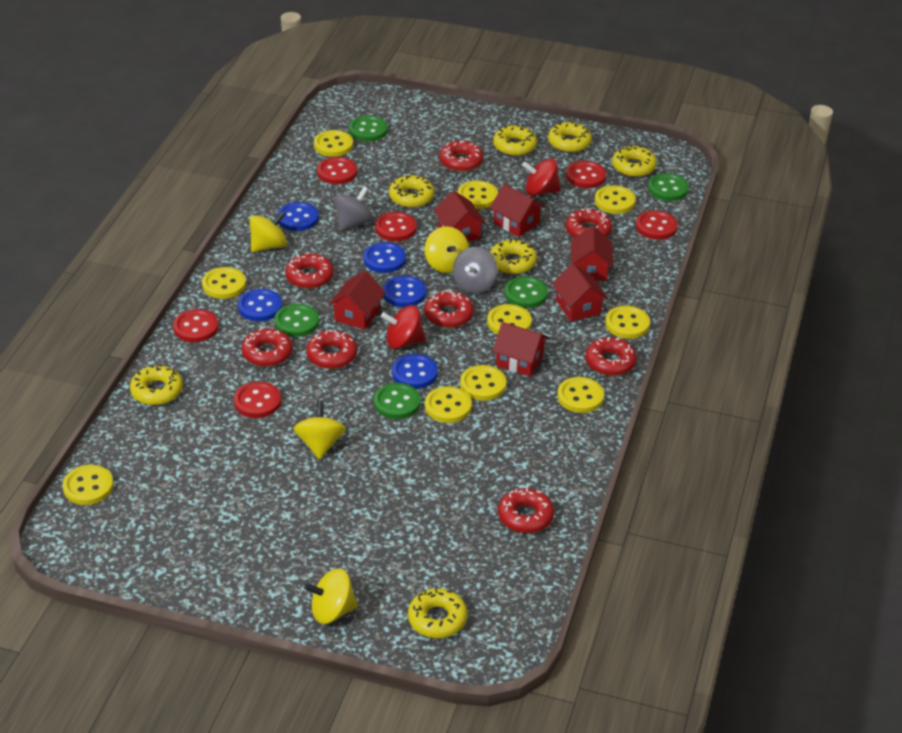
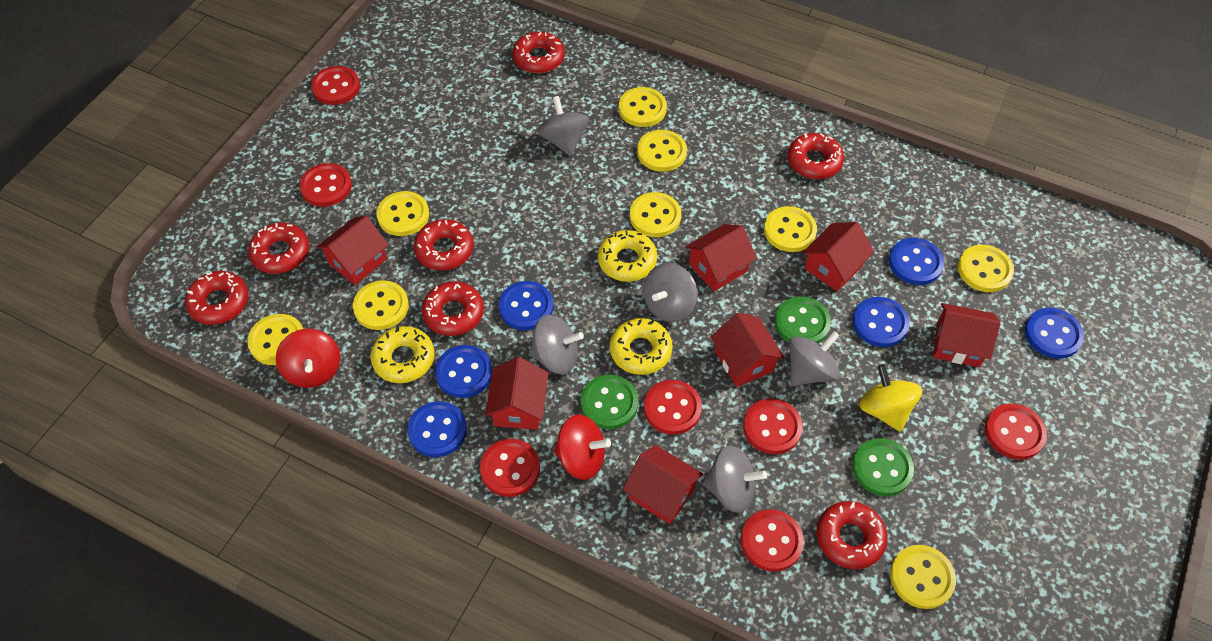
blue button: 5 -> 6
green button: 5 -> 3
grey spinning top: 2 -> 5
red button: 6 -> 7
red donut: 8 -> 7
red house: 6 -> 7
yellow button: 10 -> 9
yellow donut: 7 -> 3
yellow spinning top: 4 -> 1

